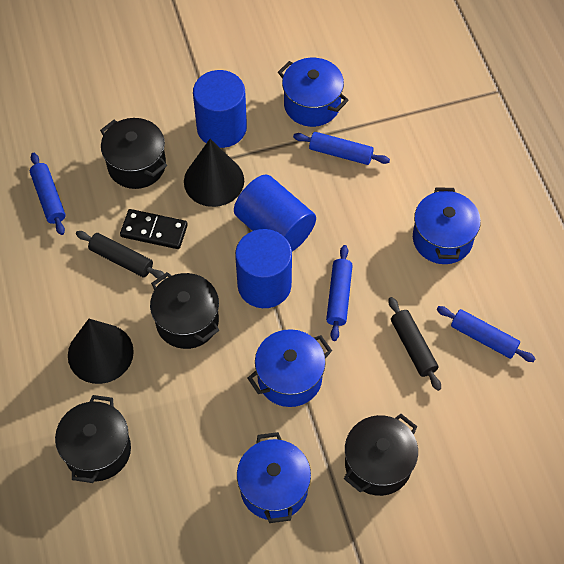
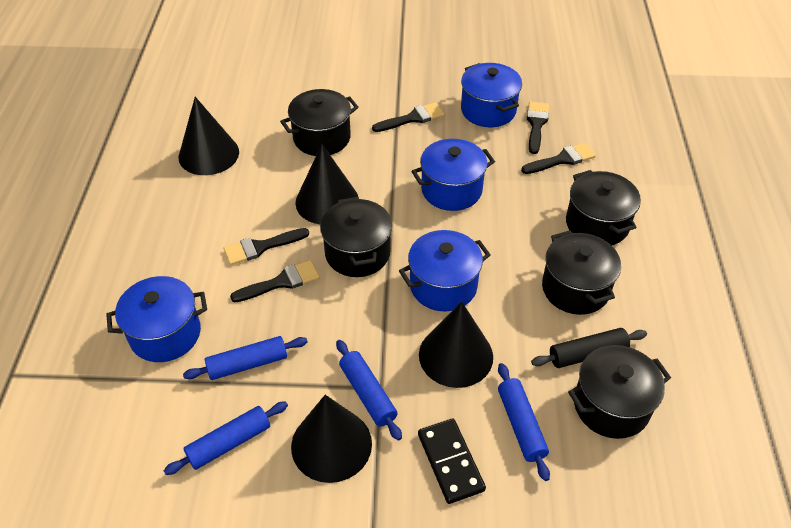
black brush: 0 -> 5
black cone: 2 -> 4
black pot: 4 -> 5
black rolling pin: 2 -> 1
blue cylinder: 3 -> 0

